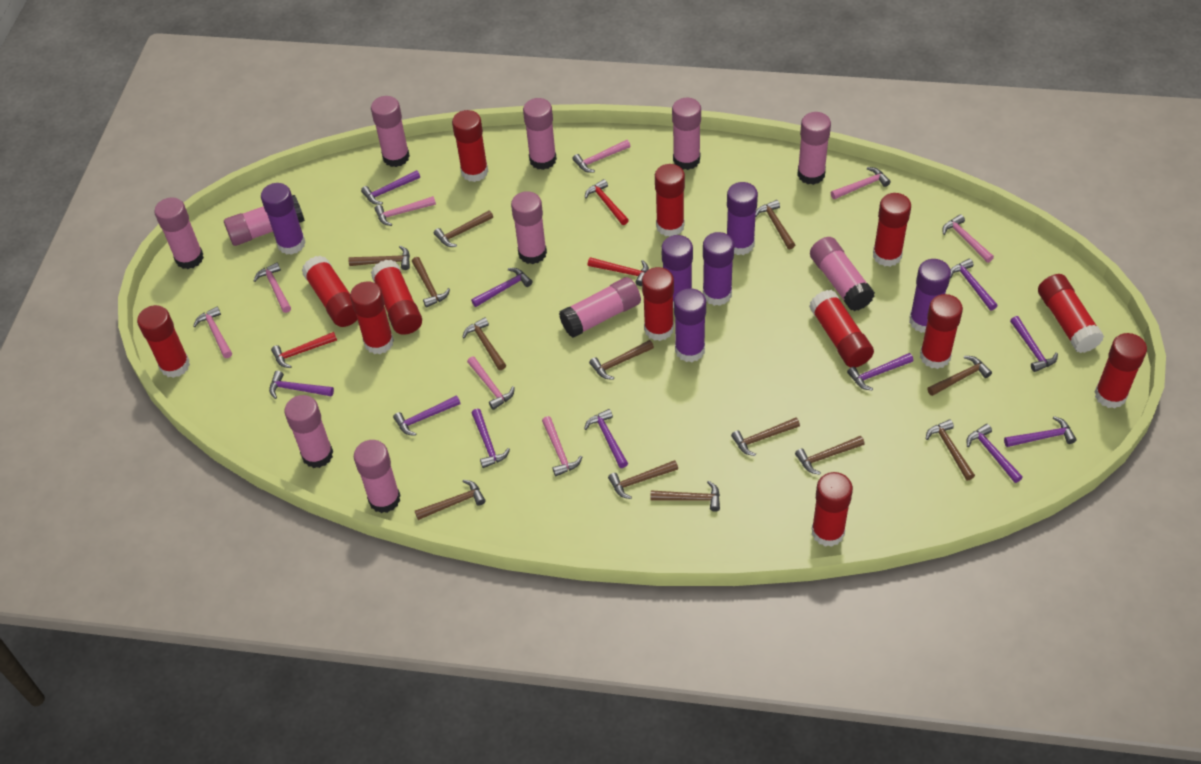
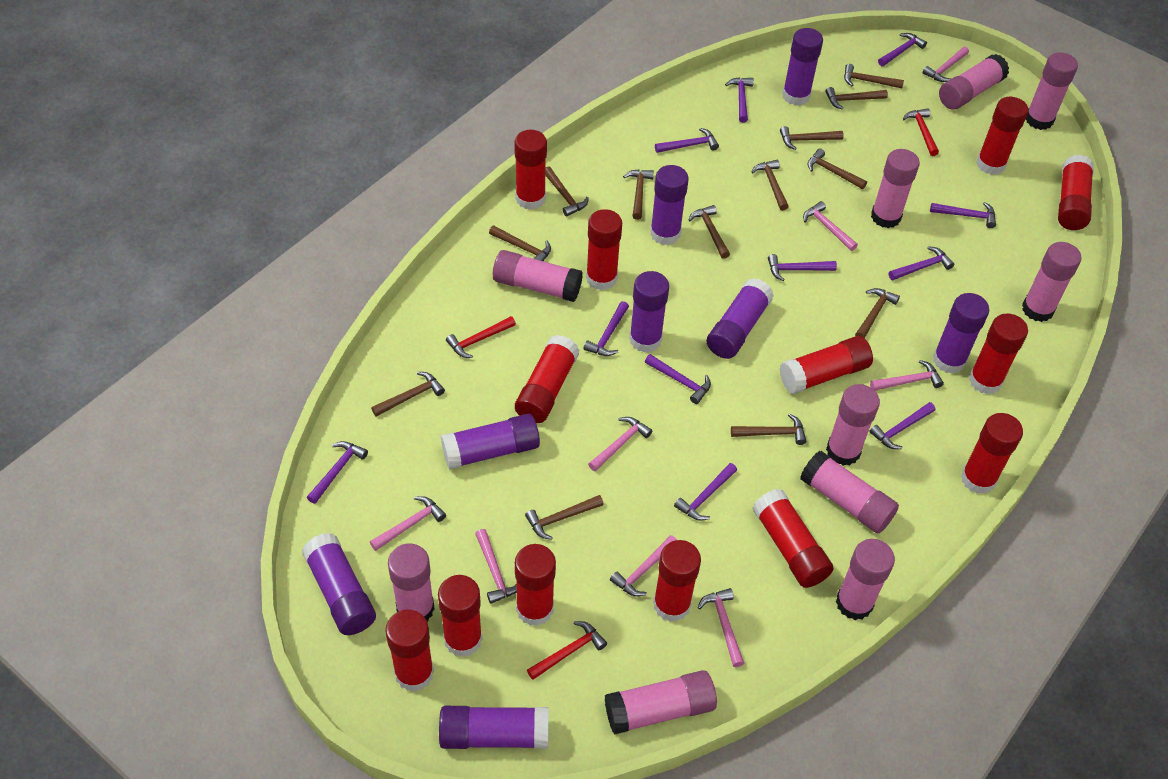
pink glue stick: 11 -> 10
purple glue stick: 6 -> 8

